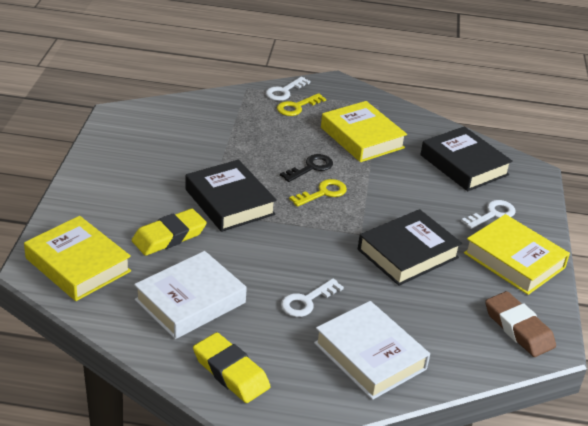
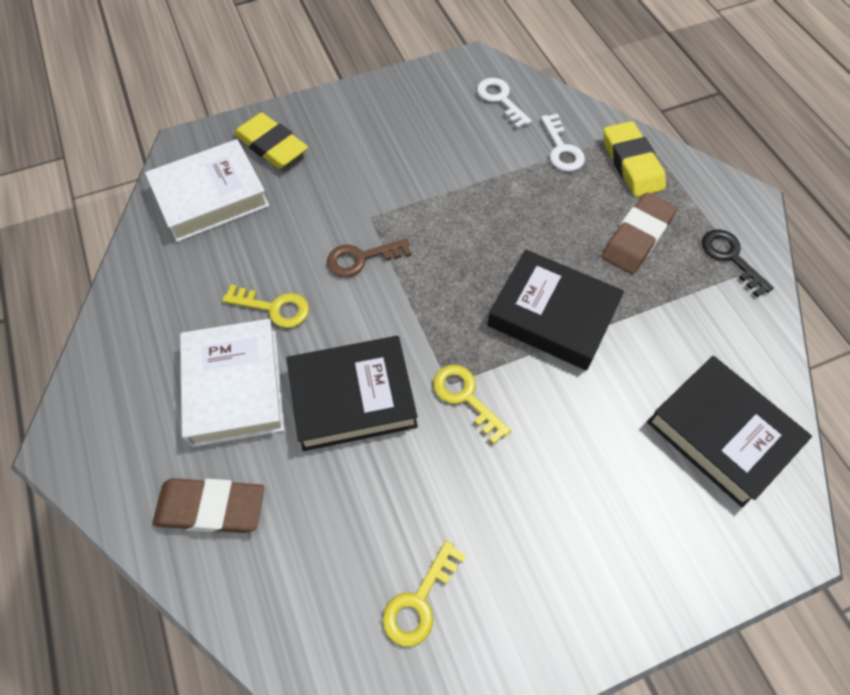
brown eraser: 1 -> 2
brown key: 0 -> 1
white key: 3 -> 2
yellow book: 3 -> 0
yellow key: 2 -> 3

